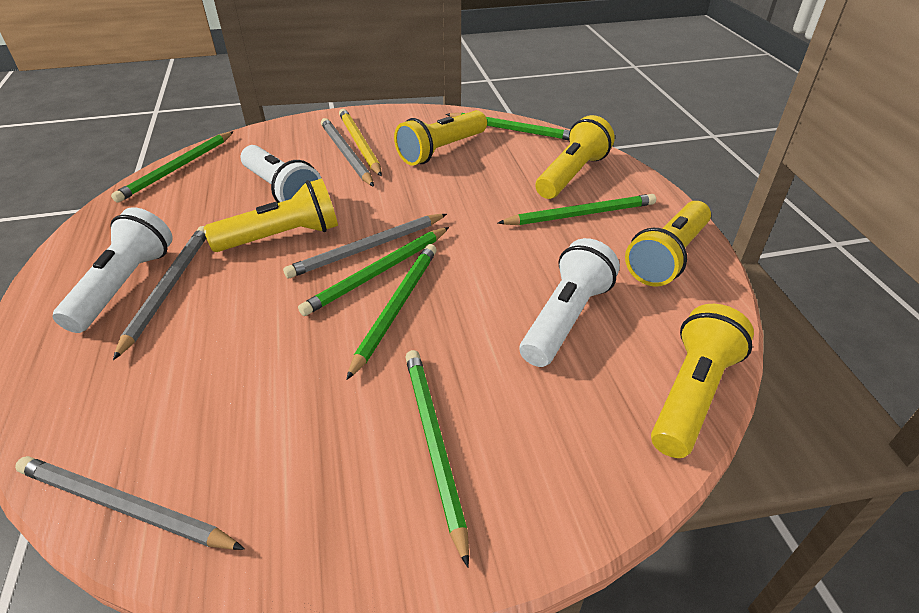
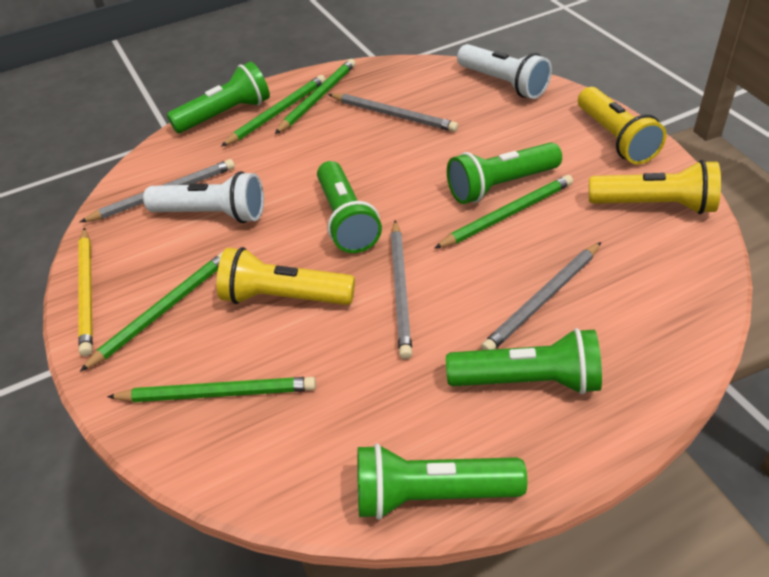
green flashlight: 0 -> 5
green pencil: 6 -> 5
white flashlight: 3 -> 2
yellow flashlight: 5 -> 3

